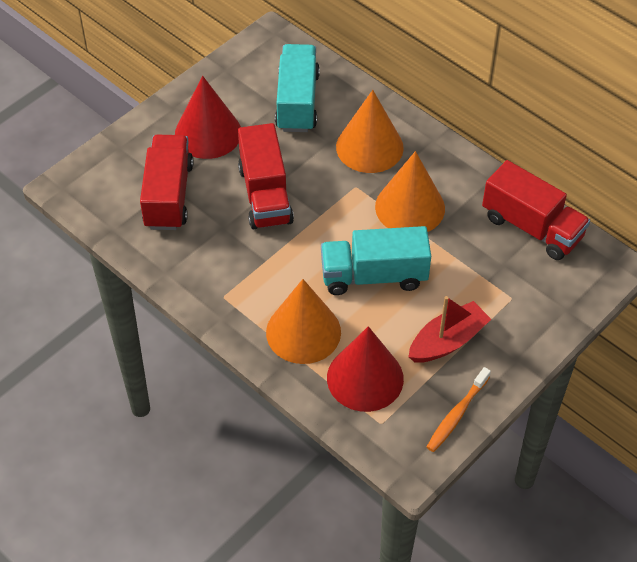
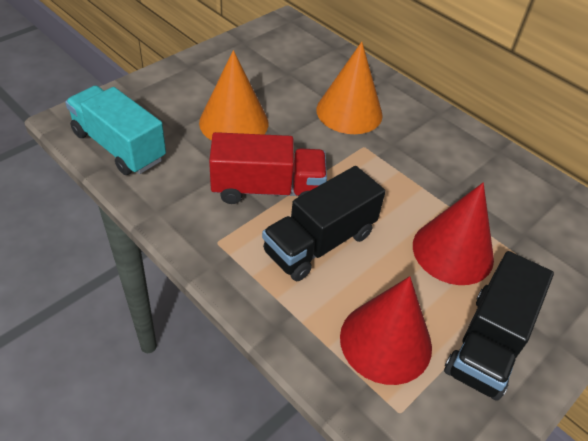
black truck: 0 -> 2
orange cone: 3 -> 2
orange toothbrush: 1 -> 0
red boat: 1 -> 0
red truck: 3 -> 1
turquoise truck: 2 -> 1

